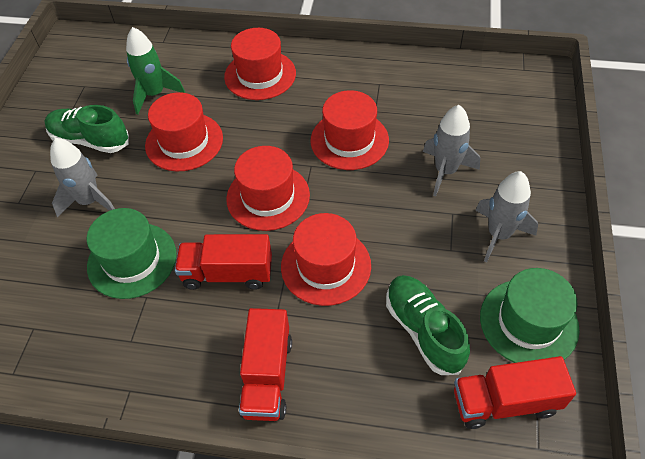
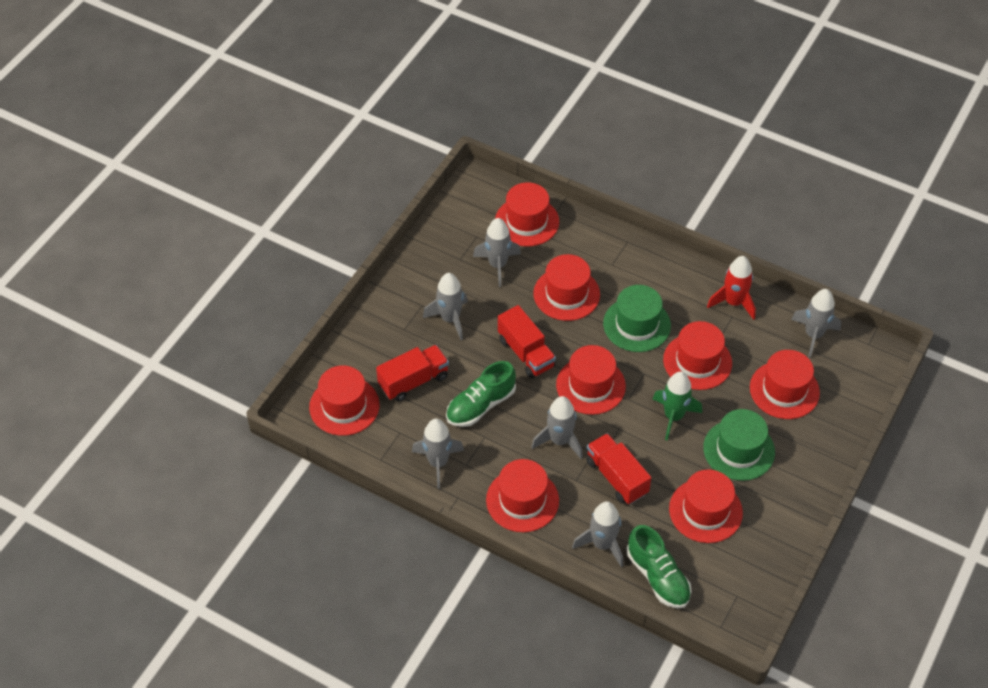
grey rocket: 3 -> 6
red hat: 5 -> 8
red rocket: 0 -> 1

